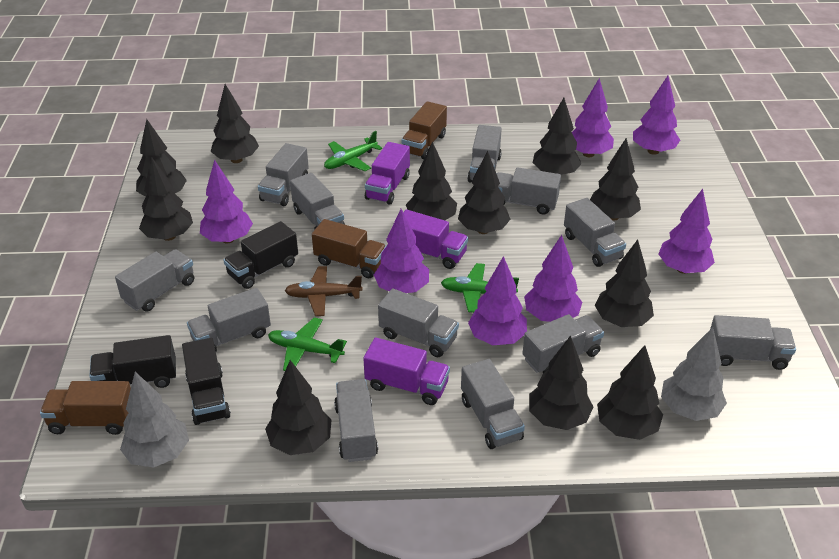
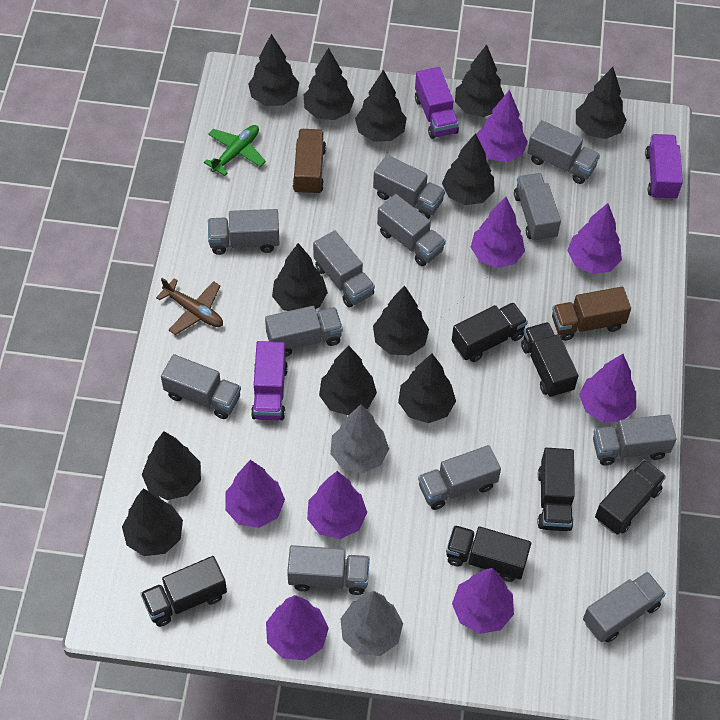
black tree: 11 -> 12
black truck: 3 -> 6
brown truck: 3 -> 2
green plane: 3 -> 1
purple tree: 7 -> 8

